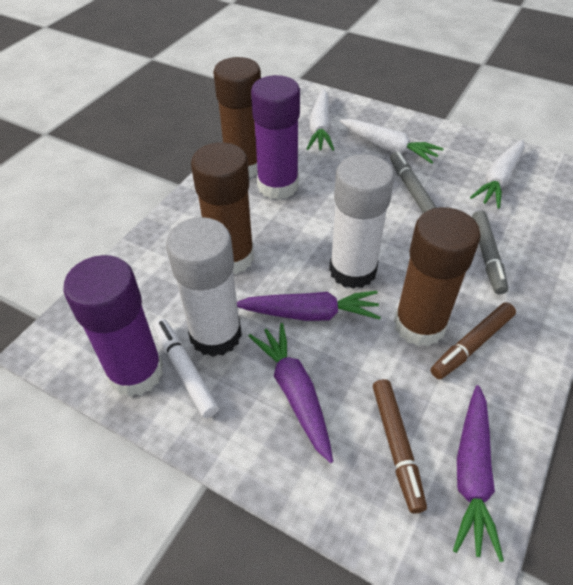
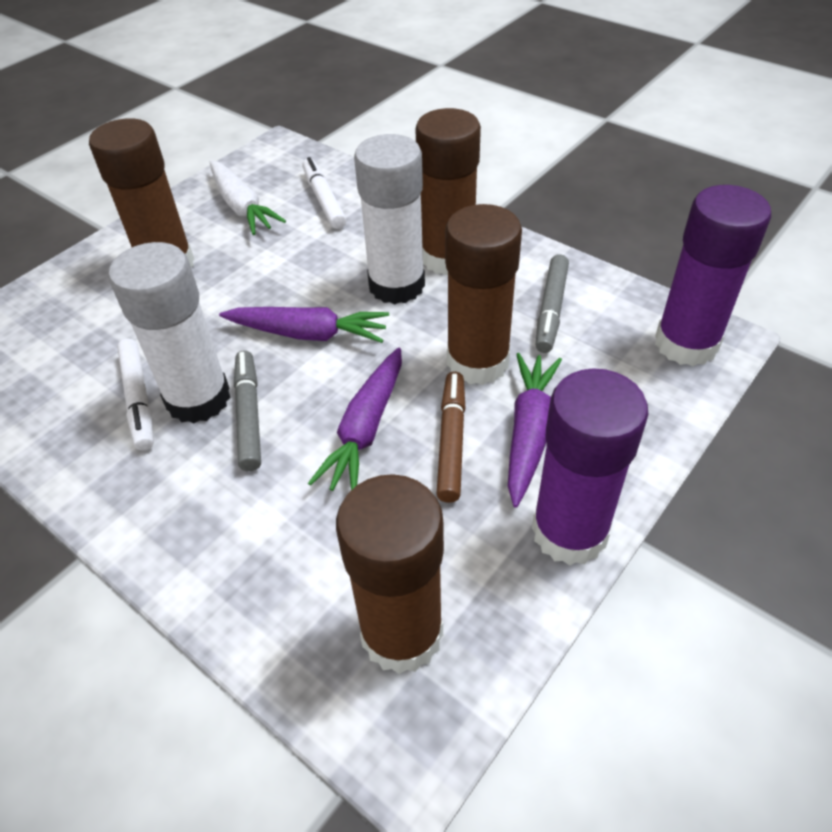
brown glue stick: 3 -> 4
brown marker: 2 -> 1
white carrot: 3 -> 1
white marker: 1 -> 2

